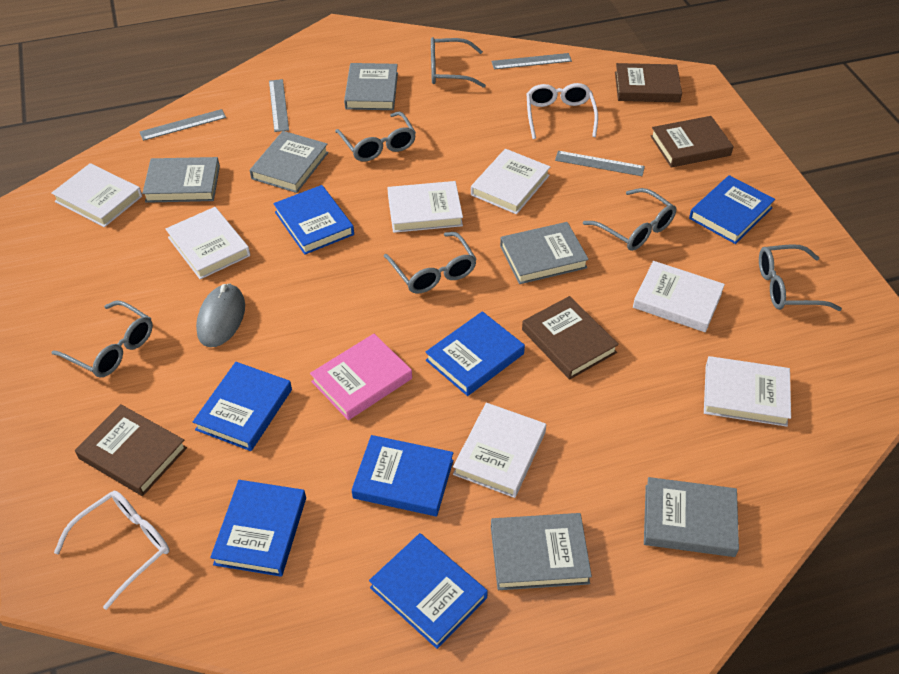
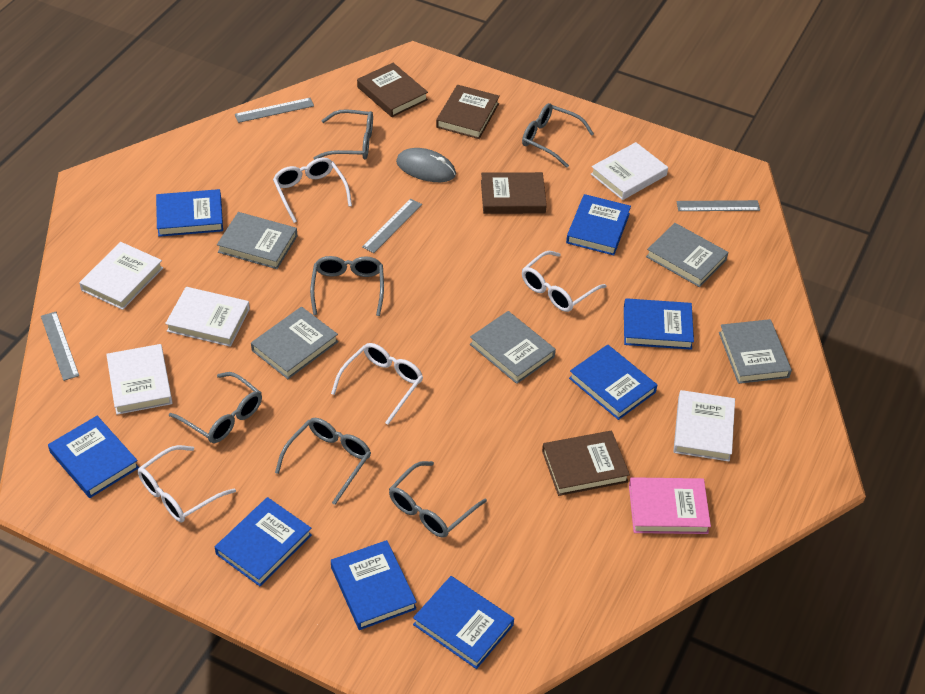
blue book: 7 -> 8
grey book: 6 -> 5
white book: 7 -> 5
white glasses: 2 -> 4

